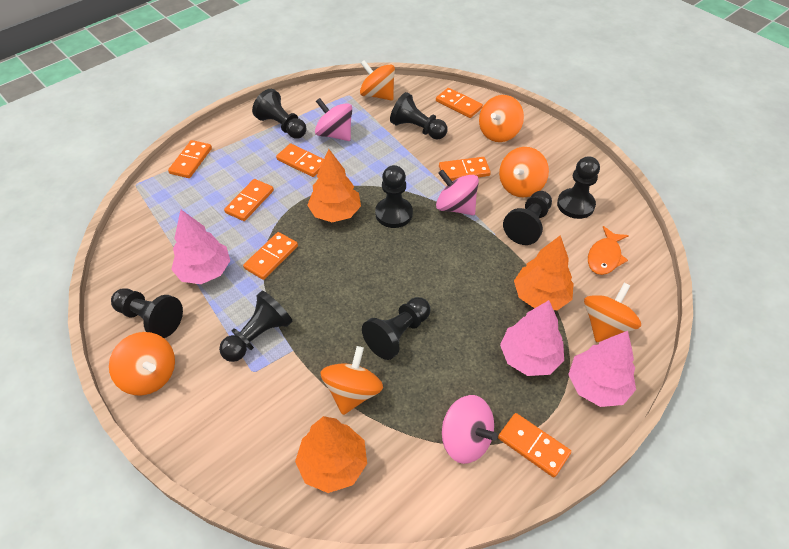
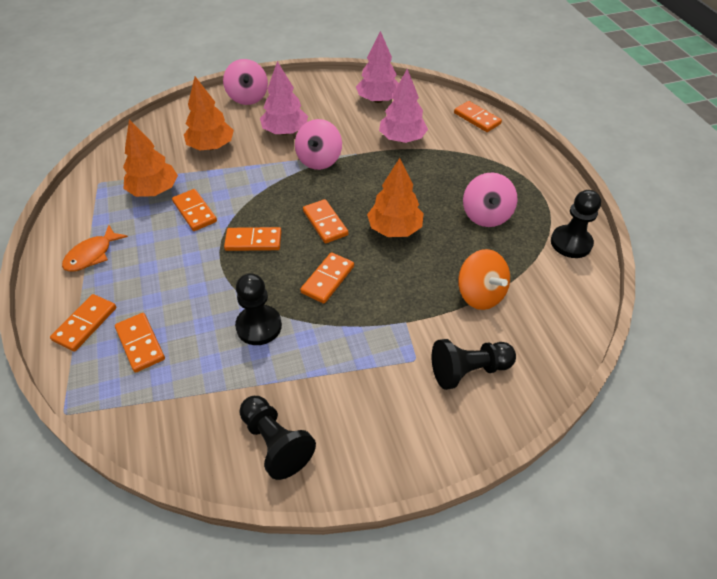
black pawn: 8 -> 4
orange spinning top: 6 -> 1

